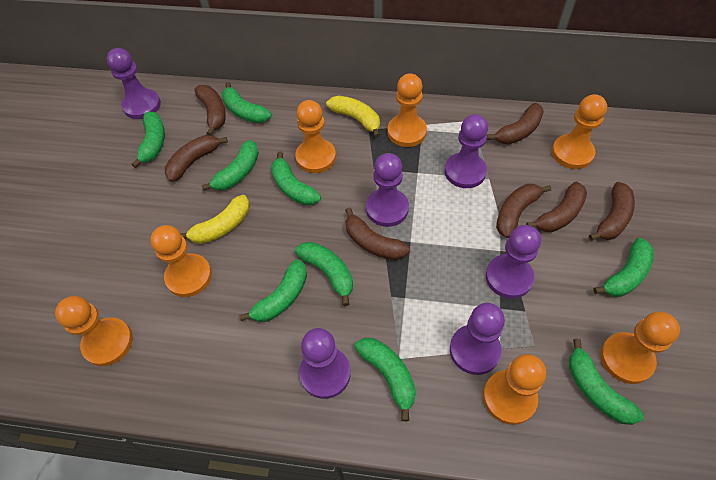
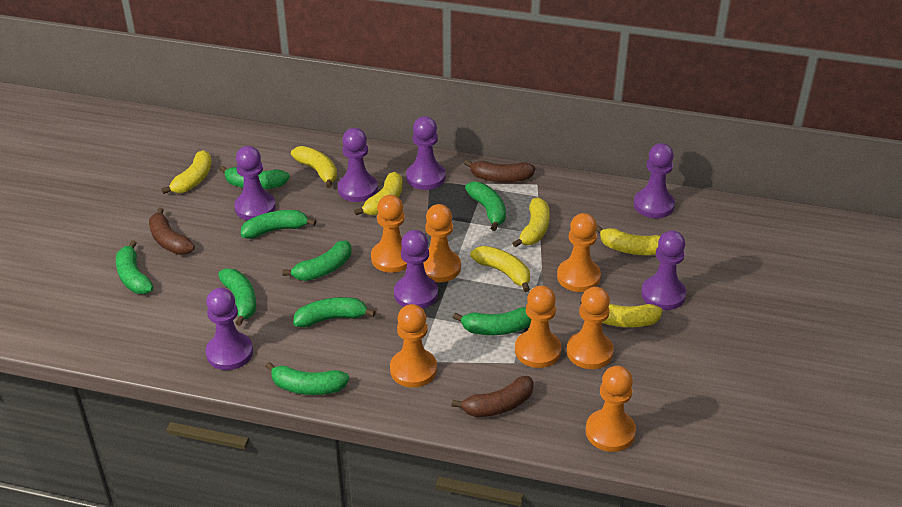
brown banana: 7 -> 3
purple pawn: 6 -> 7
yellow banana: 2 -> 7

